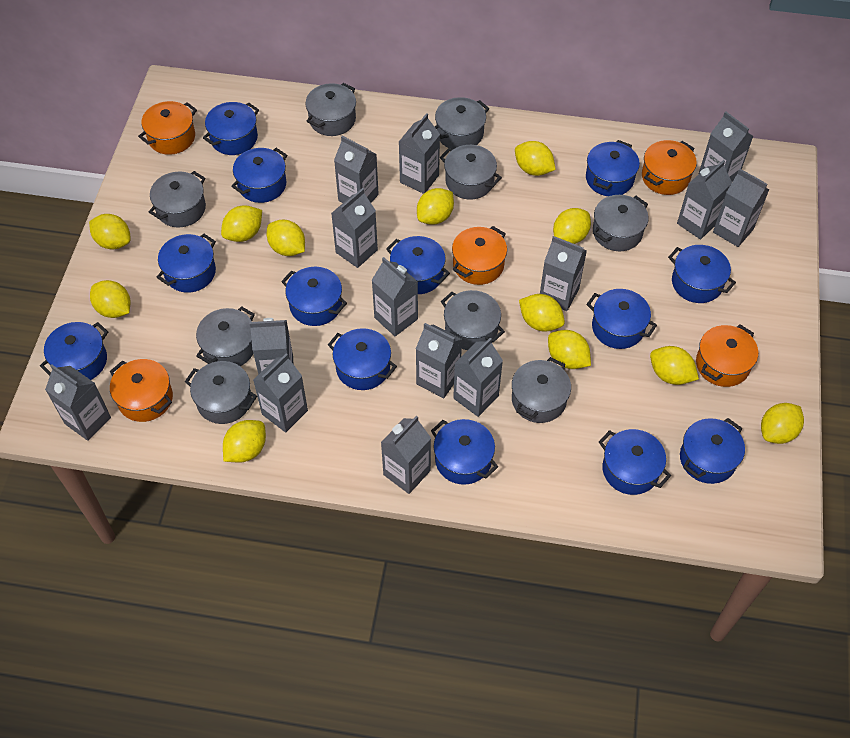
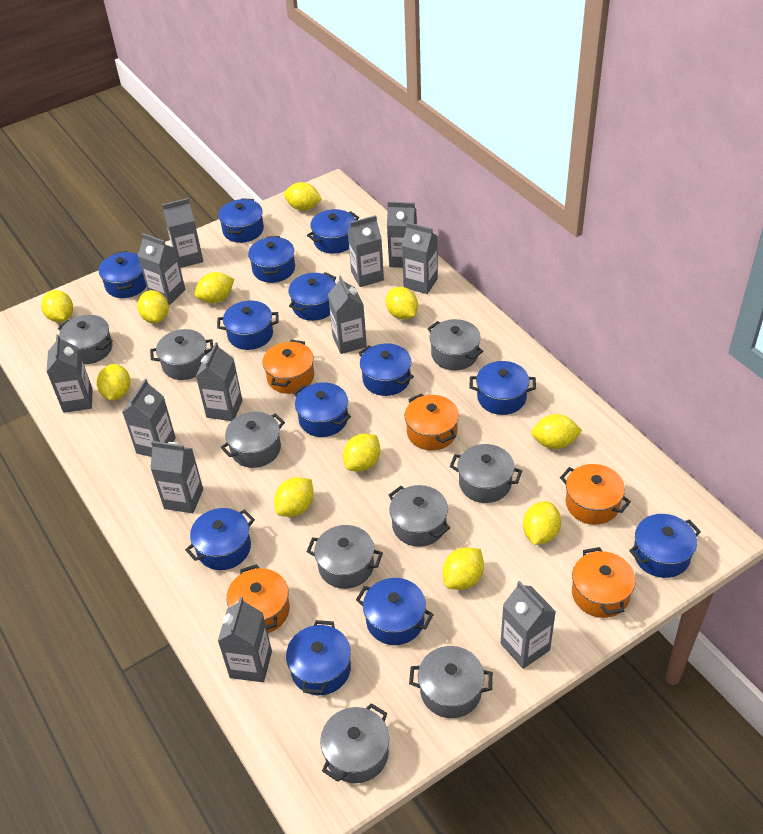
grey carton: 14 -> 12
yellow lemon: 12 -> 11

